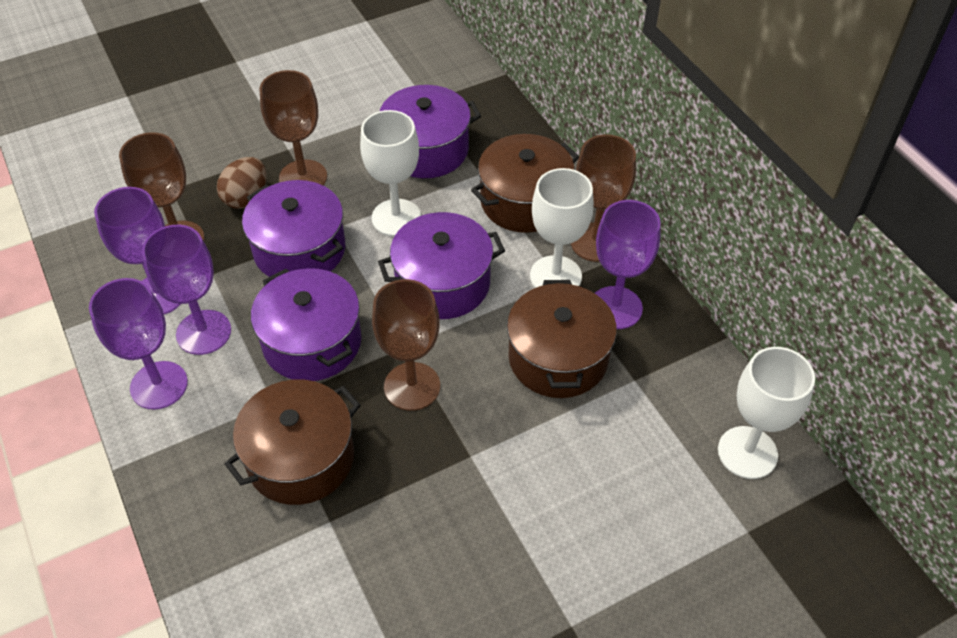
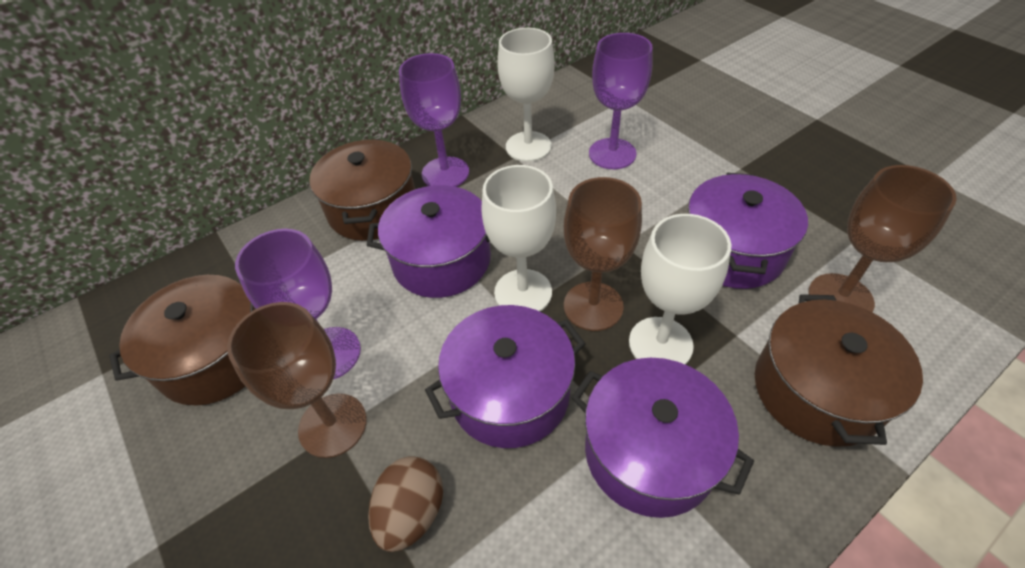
brown goblet: 4 -> 3
purple goblet: 4 -> 3

